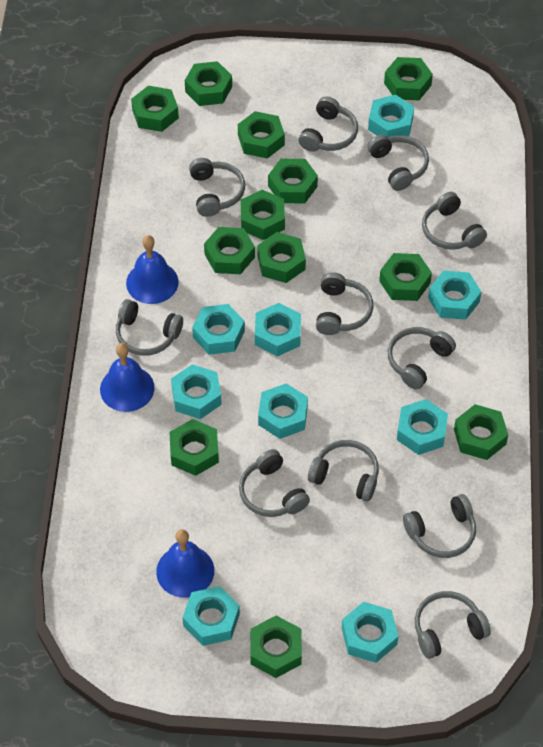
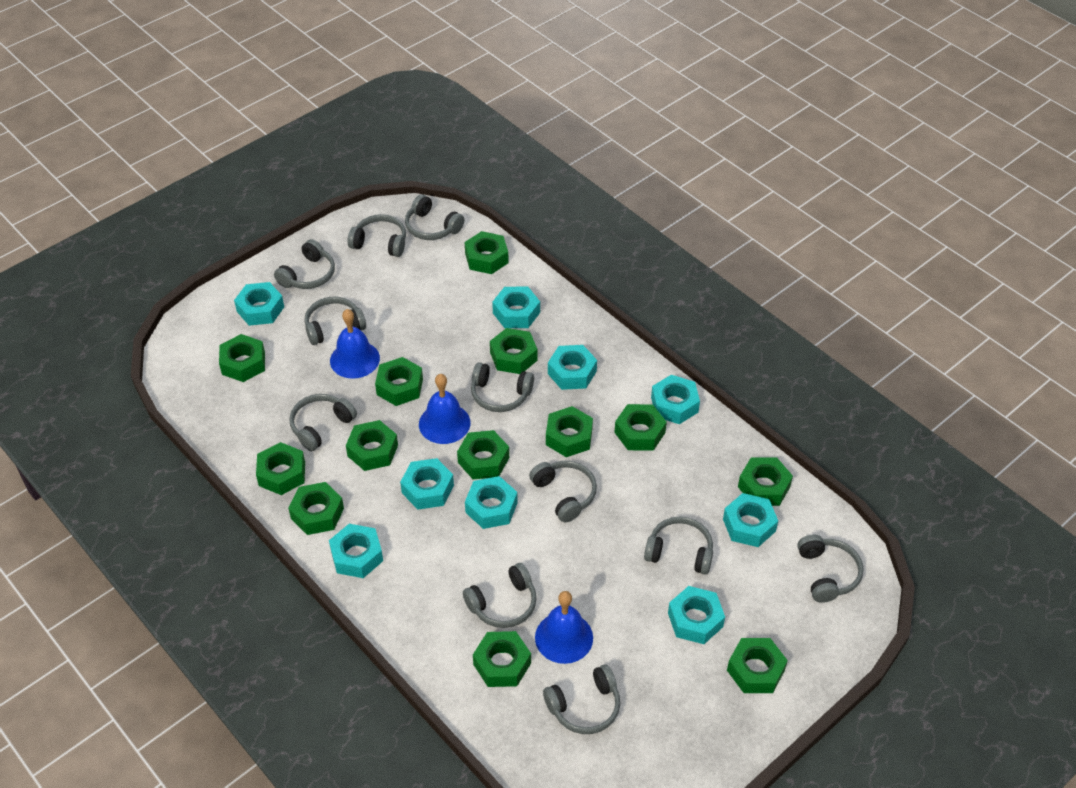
green nut: 12 -> 13

